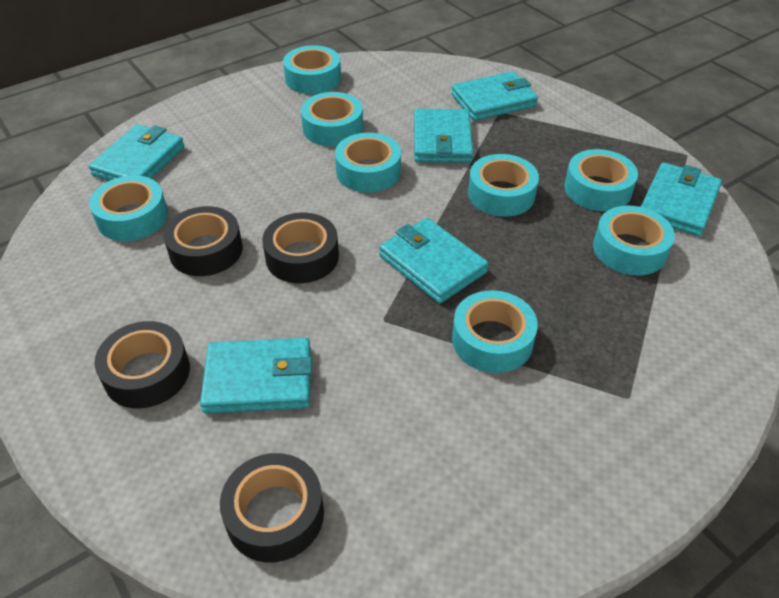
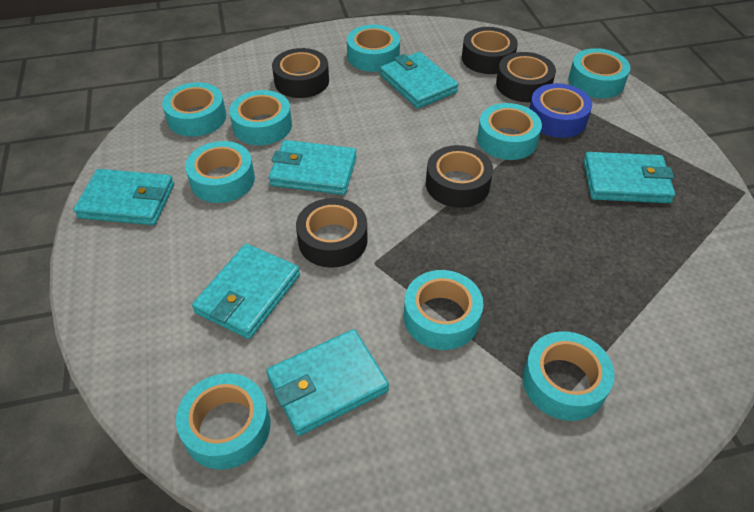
black tape: 4 -> 5
blue tape: 0 -> 1
turquoise tape: 8 -> 9

